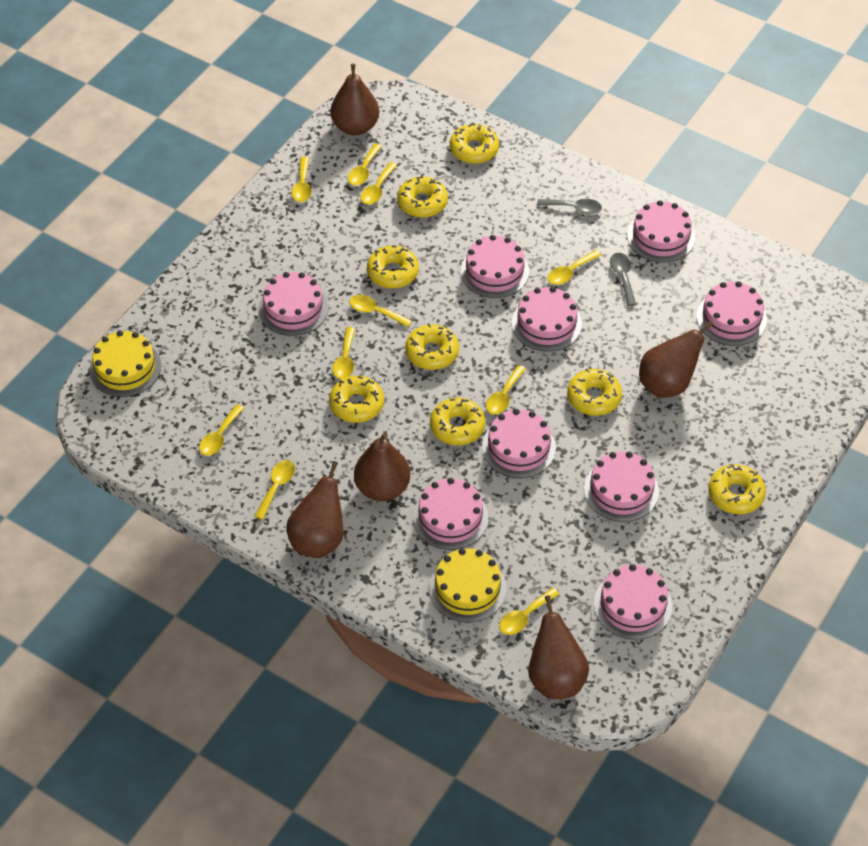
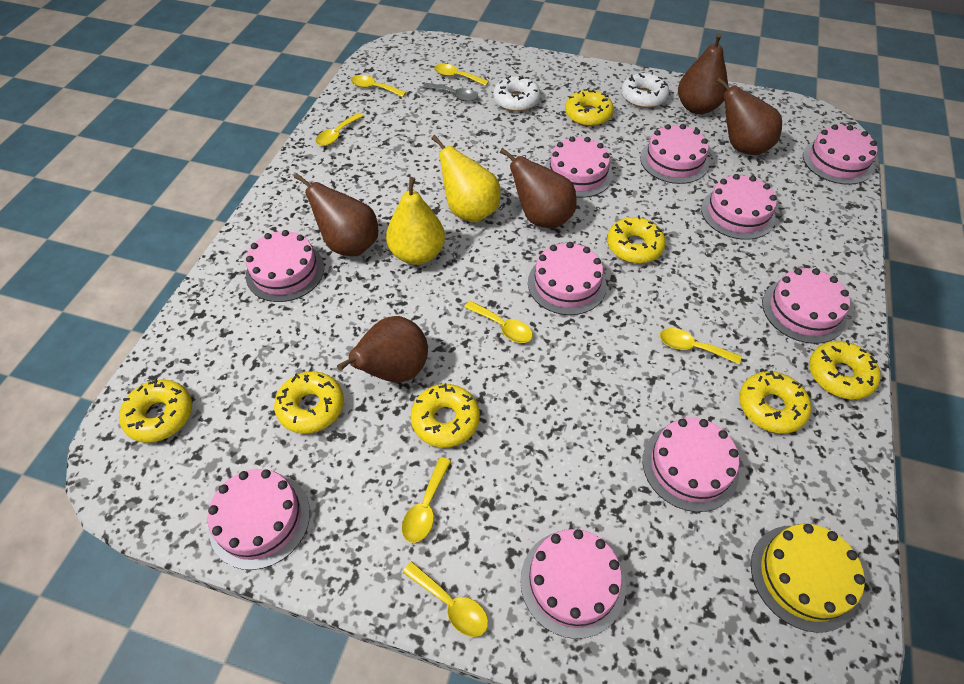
grey spoon: 2 -> 1
pink cake: 9 -> 10
white donut: 0 -> 2
yellow cake: 2 -> 1
yellow donut: 8 -> 7
yellow pear: 0 -> 2
yellow spoon: 10 -> 7

